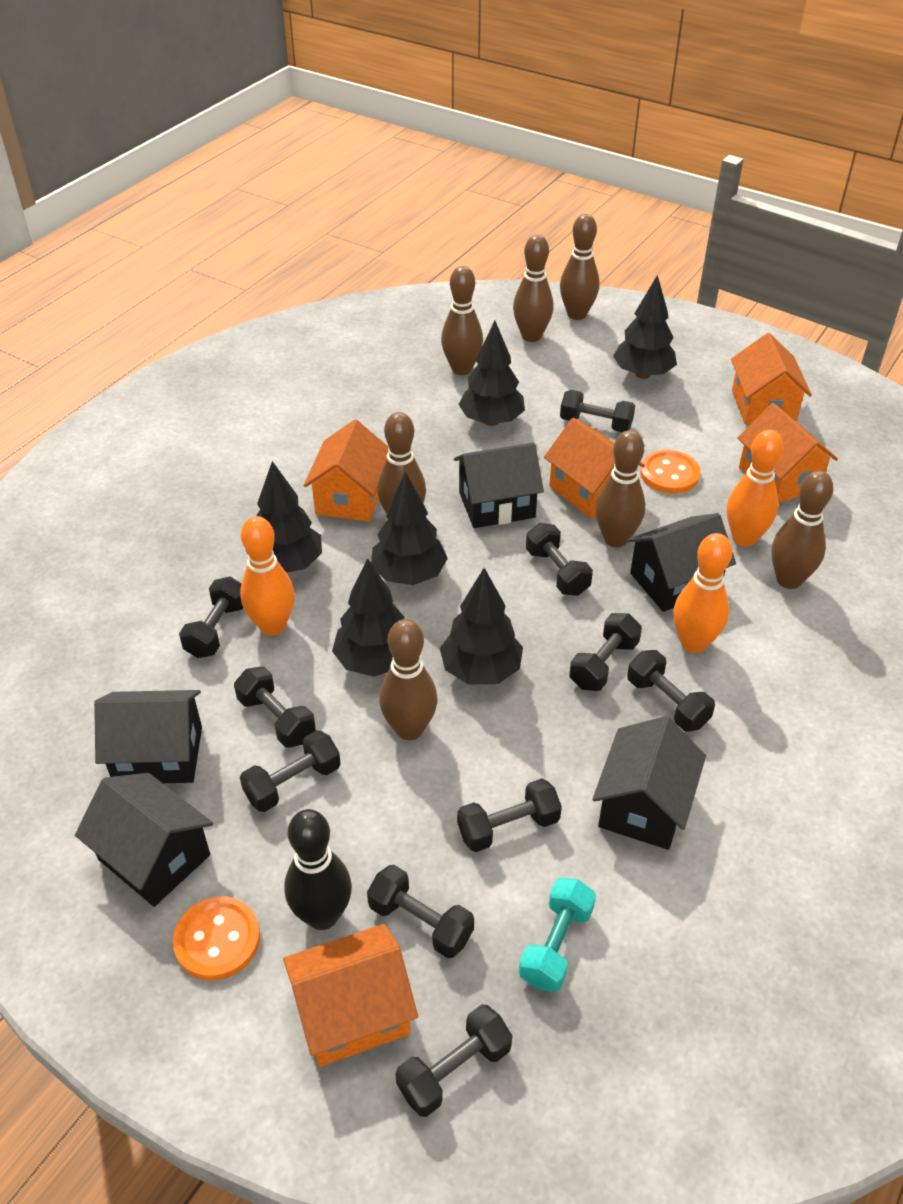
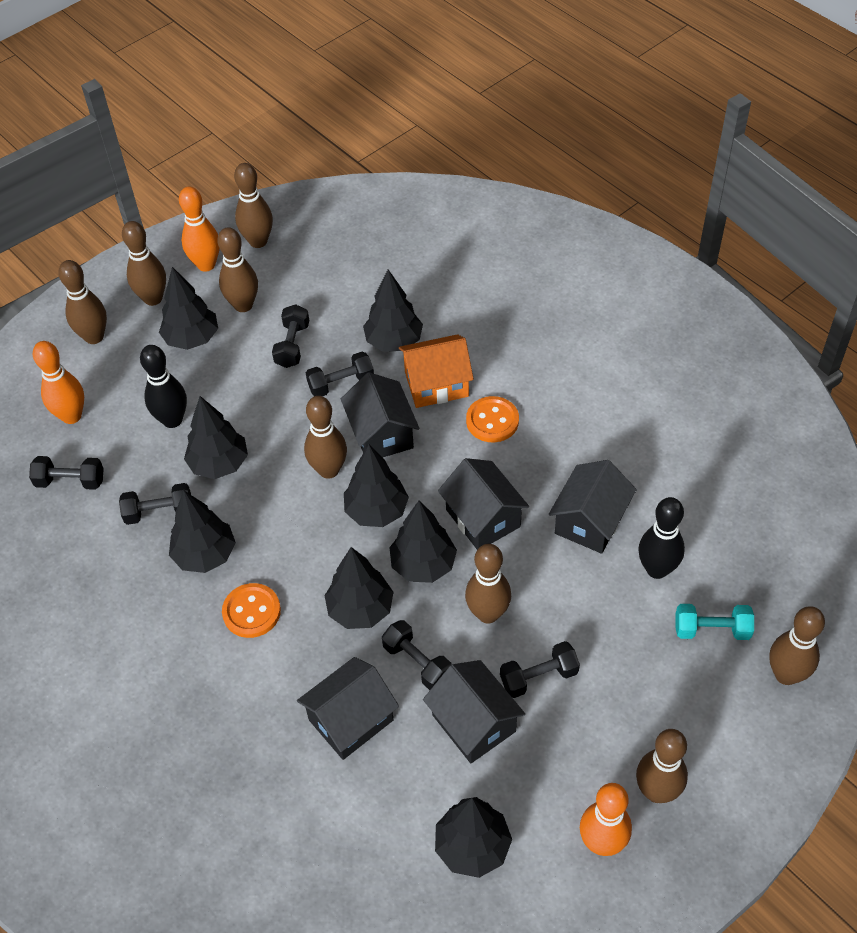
black bowling pin: 1 -> 2
black dumbbell: 10 -> 6
black tree: 6 -> 8
brown bowling pin: 7 -> 8
orange house: 5 -> 1

